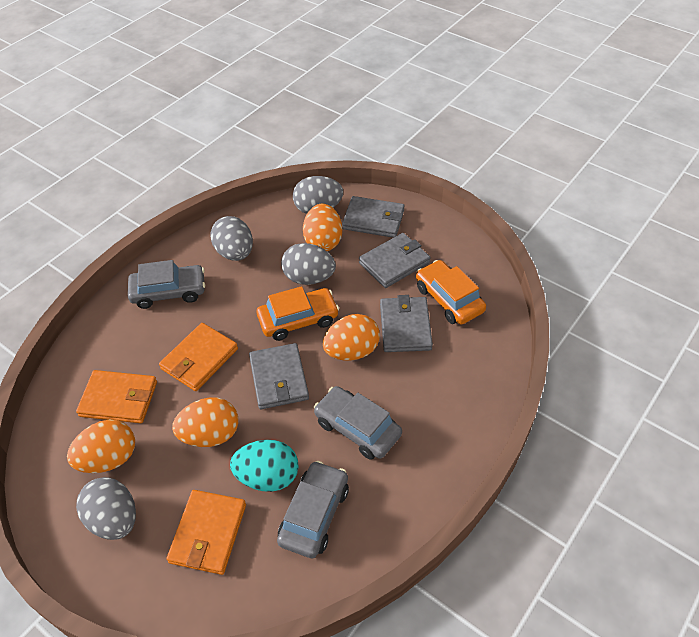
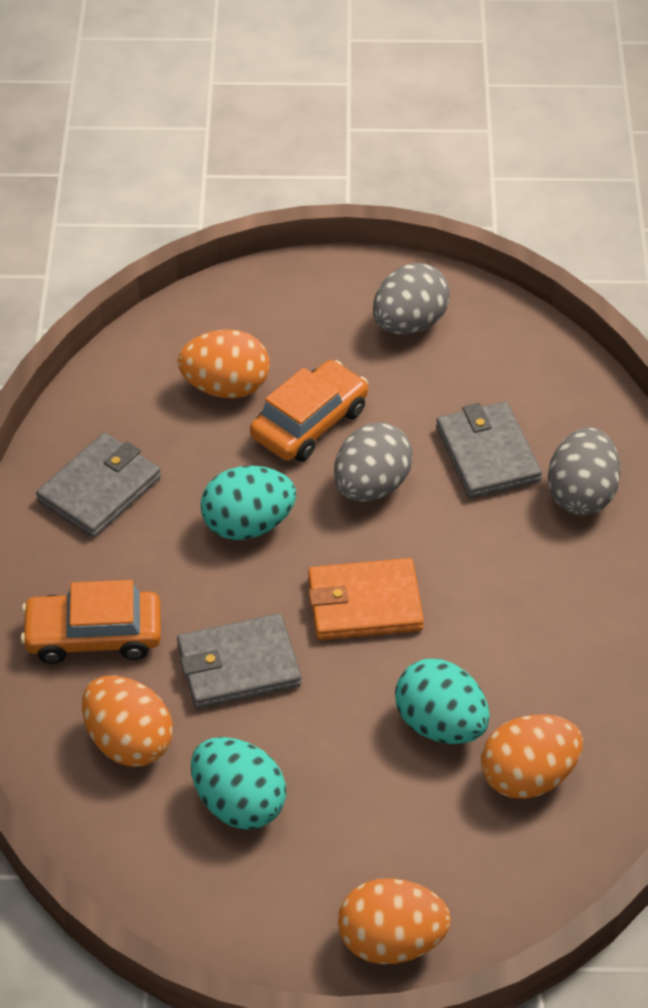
grey car: 3 -> 0
grey egg: 4 -> 3
grey wallet: 4 -> 3
orange wallet: 3 -> 1
turquoise egg: 1 -> 3

